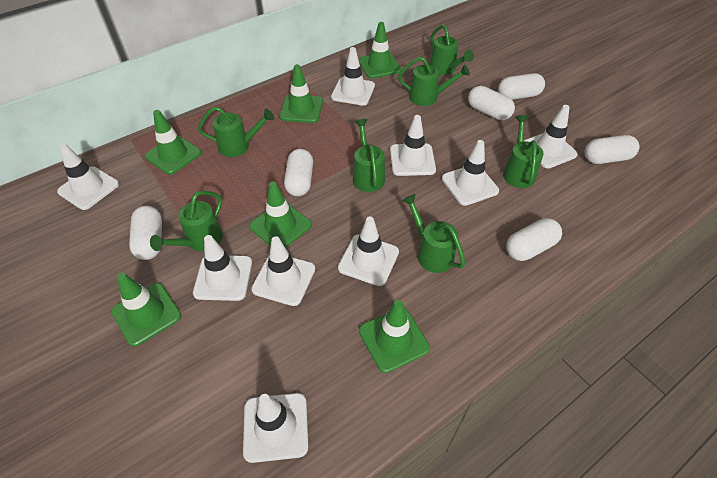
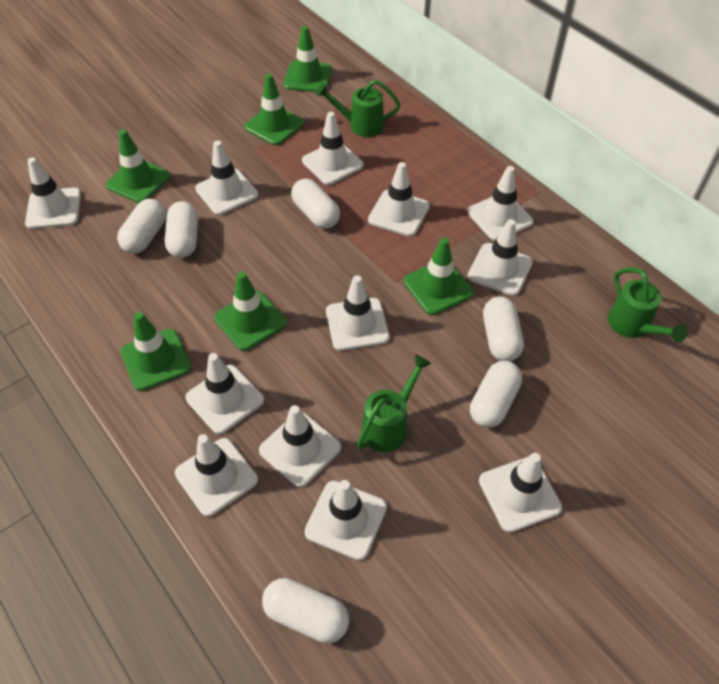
green watering can: 7 -> 3
white traffic cone: 9 -> 12

